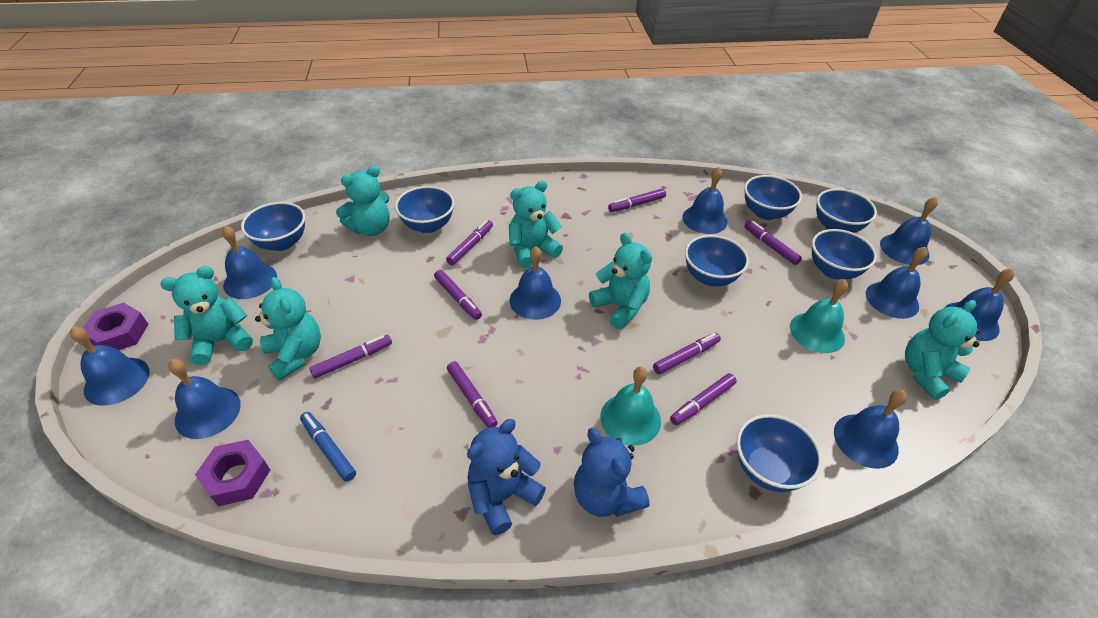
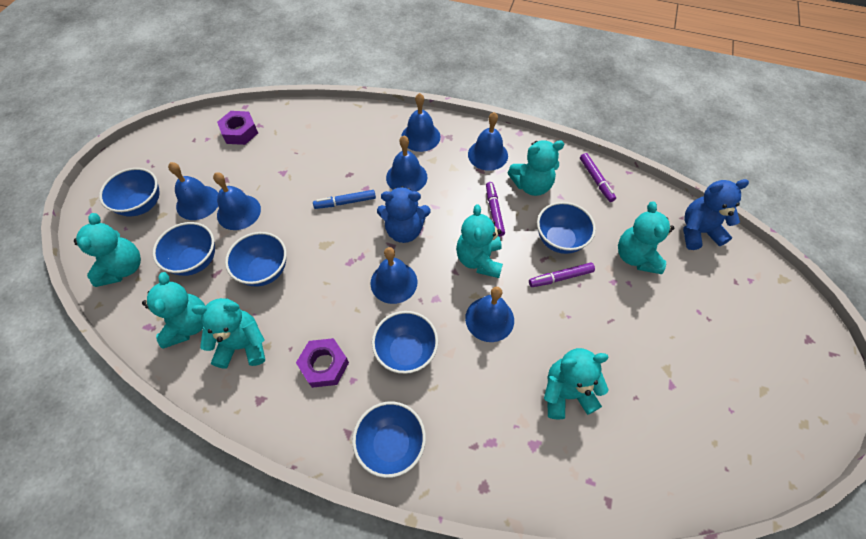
blue bell: 9 -> 7
blue bowl: 7 -> 6
purple marker: 8 -> 3
turquoise bell: 2 -> 0
turquoise teddy bear: 6 -> 7

